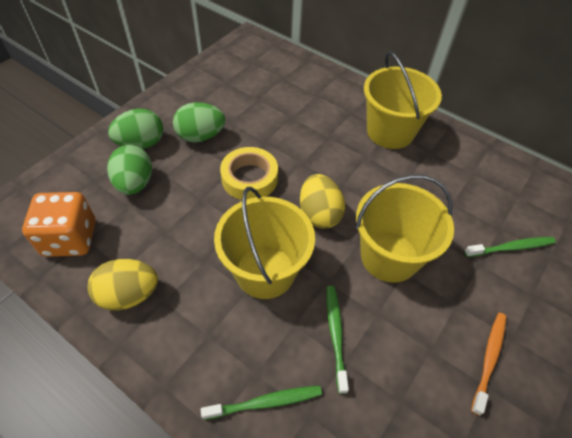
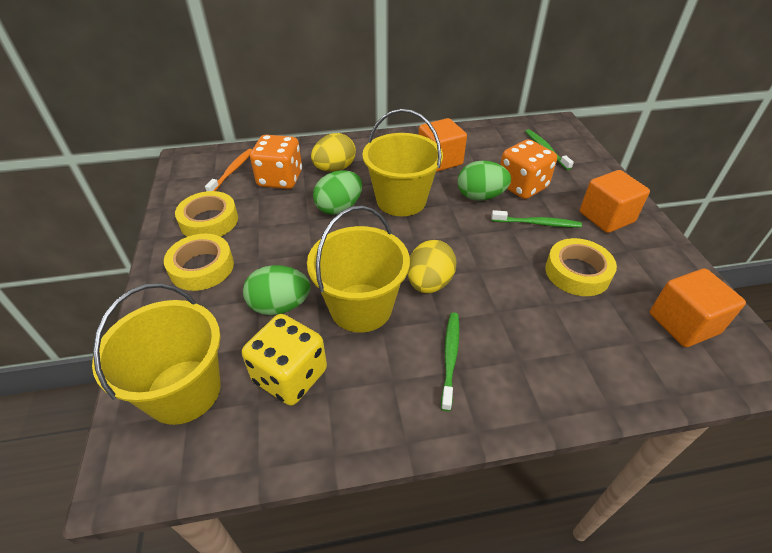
orange cube: 0 -> 3
orange dice: 1 -> 2
yellow dice: 0 -> 1
yellow tape: 1 -> 3

